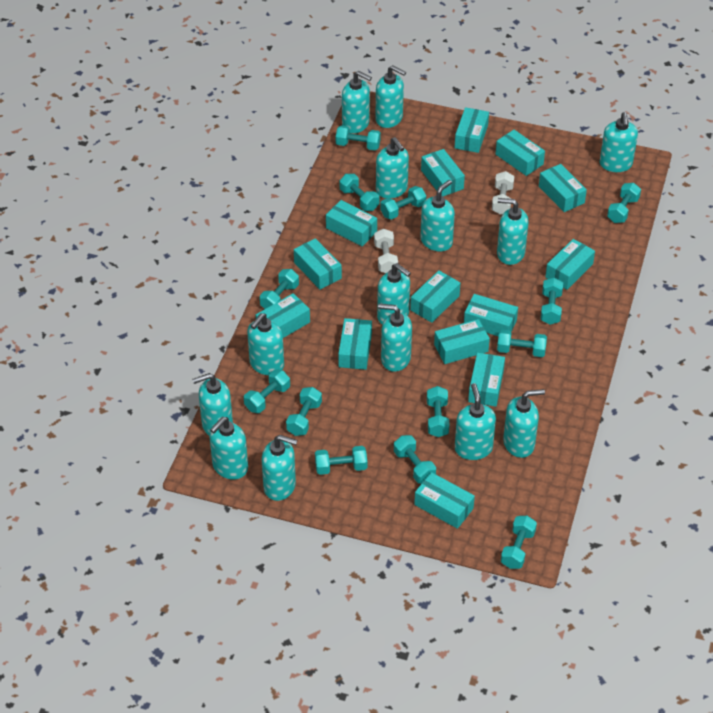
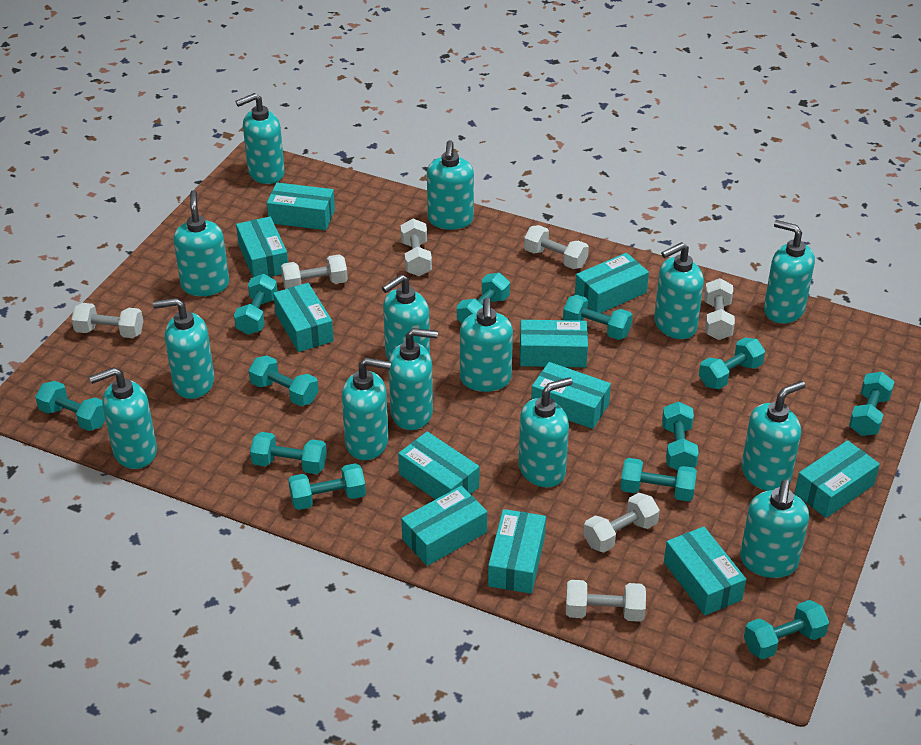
turquoise box: 14 -> 11
turquoise dumbbell: 13 -> 12
white dumbbell: 2 -> 7

